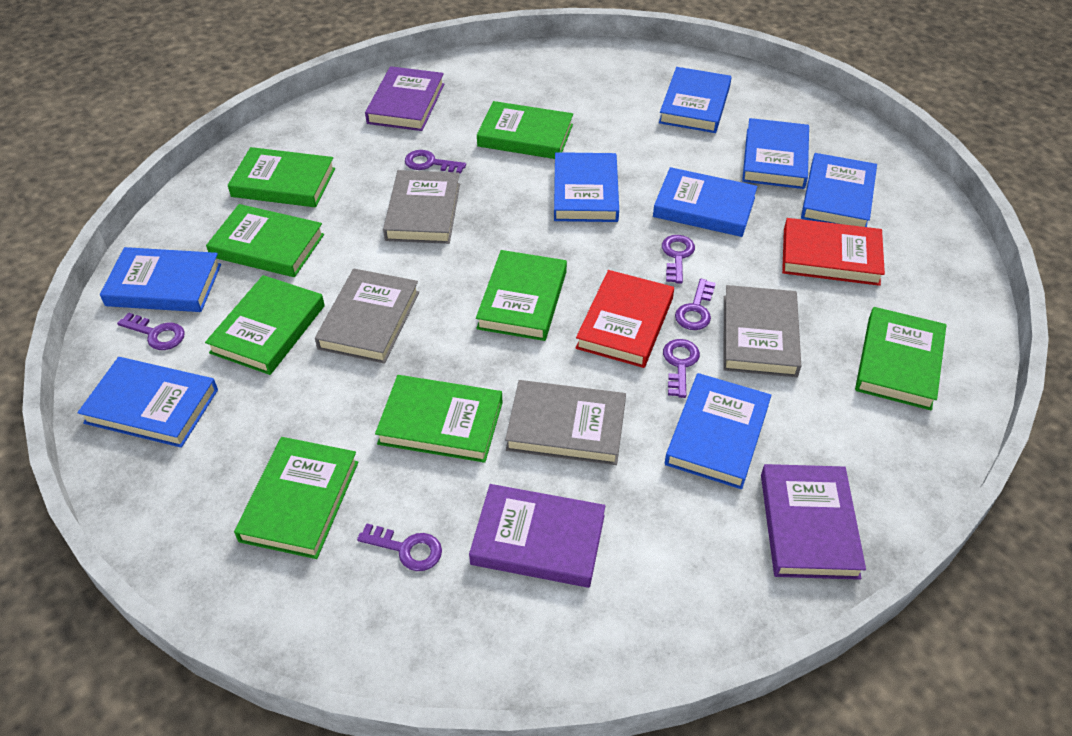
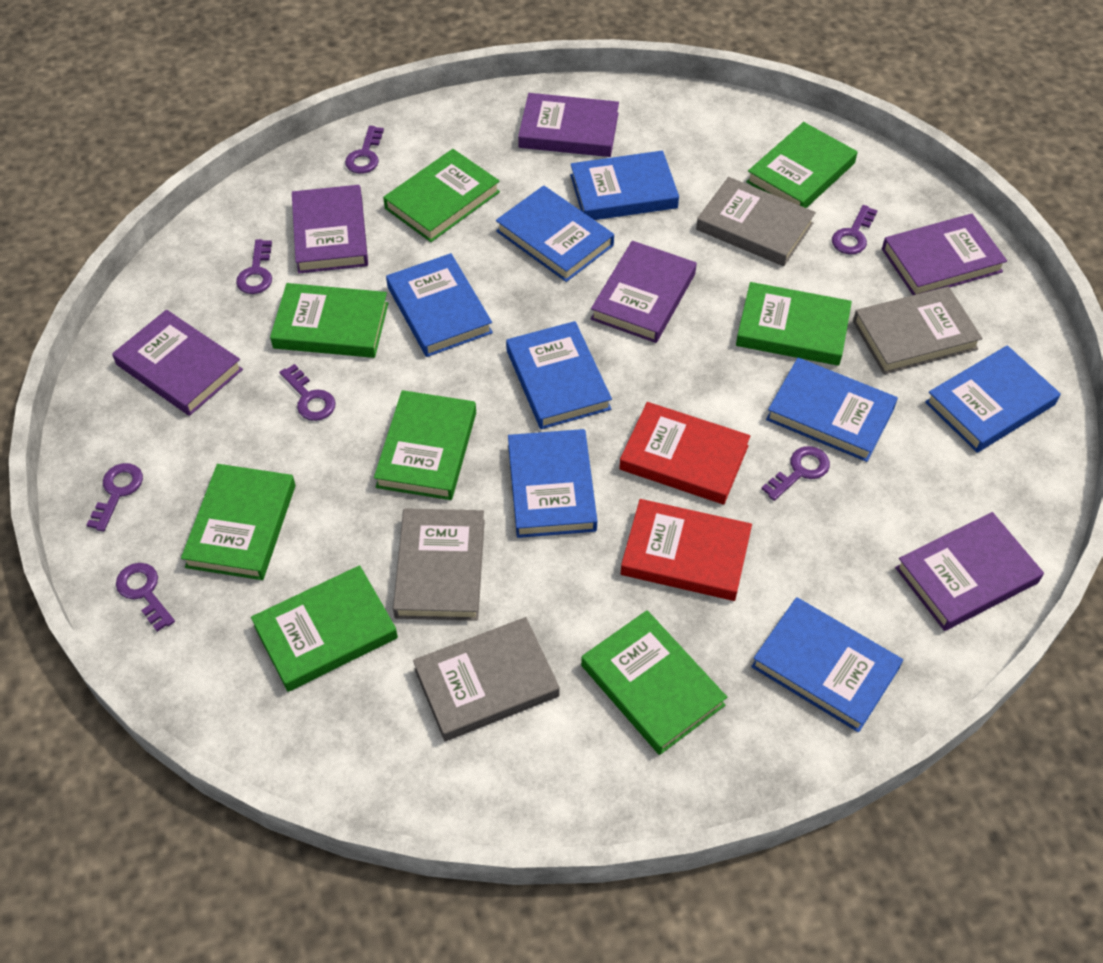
purple book: 3 -> 6
purple key: 6 -> 7

